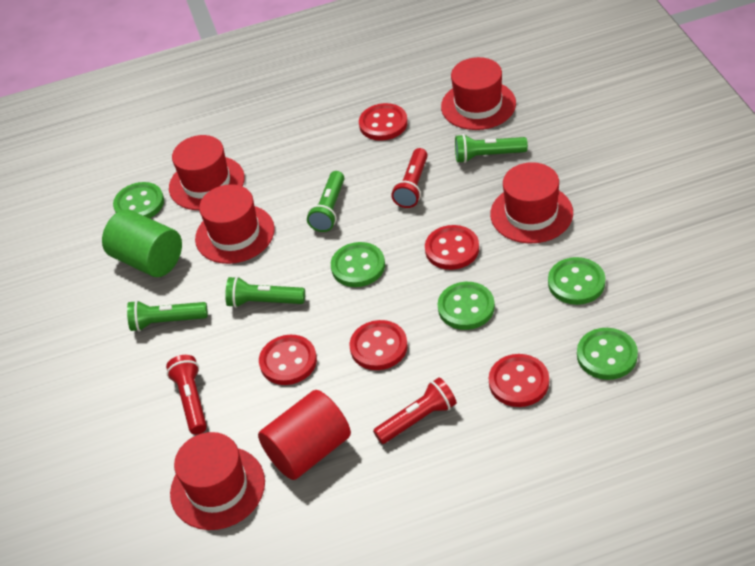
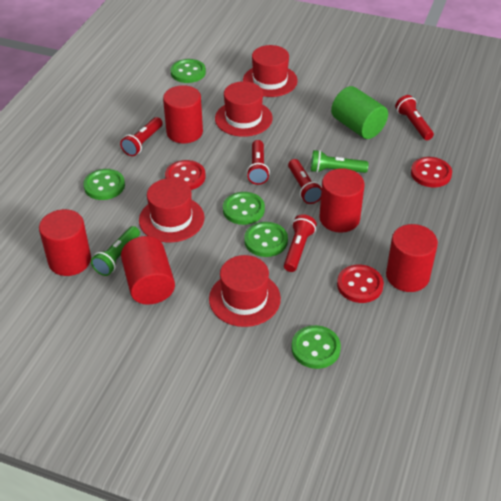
green flashlight: 4 -> 2
red button: 5 -> 3
red cylinder: 1 -> 5
red flashlight: 3 -> 5
red hat: 5 -> 4

